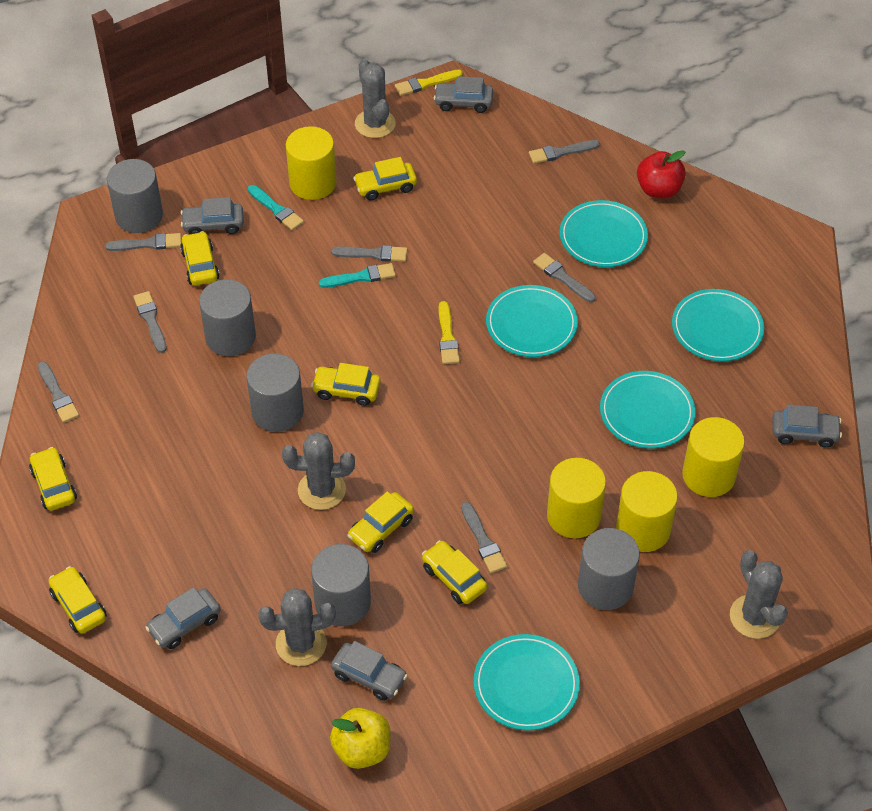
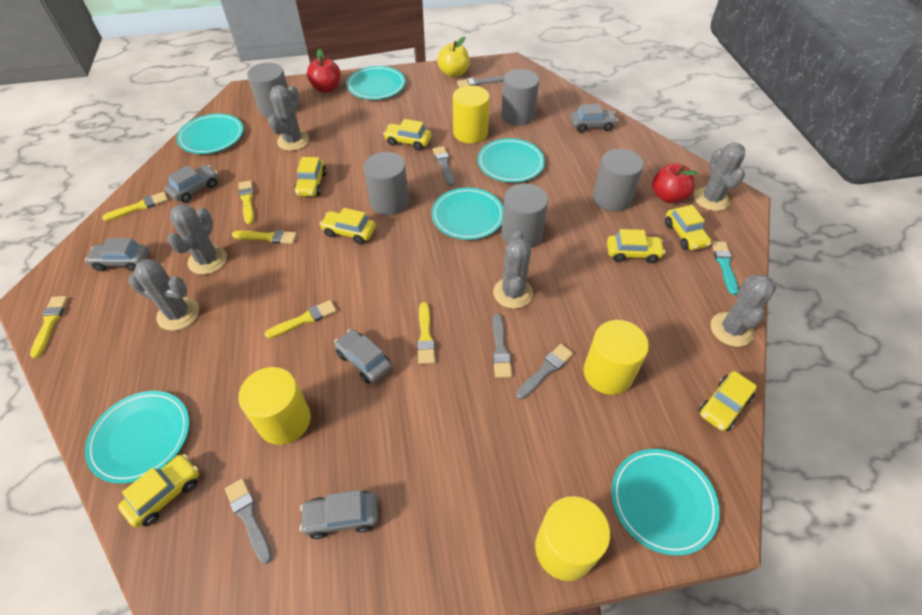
grey brush: 7 -> 5
grey cactus: 4 -> 6
red apple: 1 -> 2
turquoise brush: 2 -> 1
turquoise plate: 5 -> 6
yellow brush: 2 -> 6

